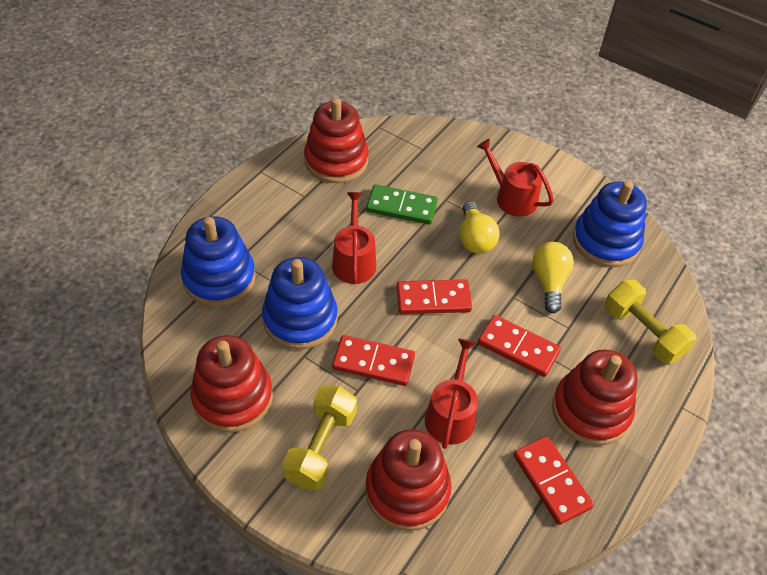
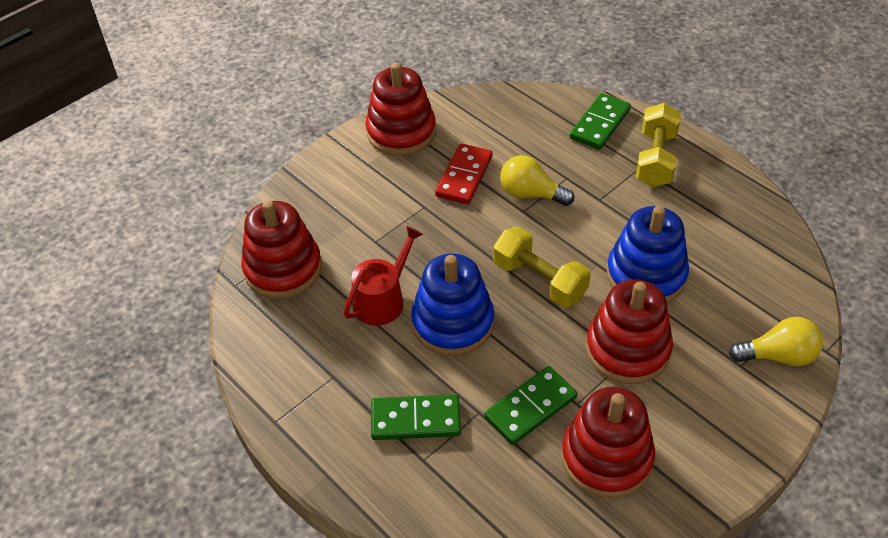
blue stacking toy: 3 -> 2
green domino: 1 -> 3
red domino: 4 -> 1
red watering can: 3 -> 1

